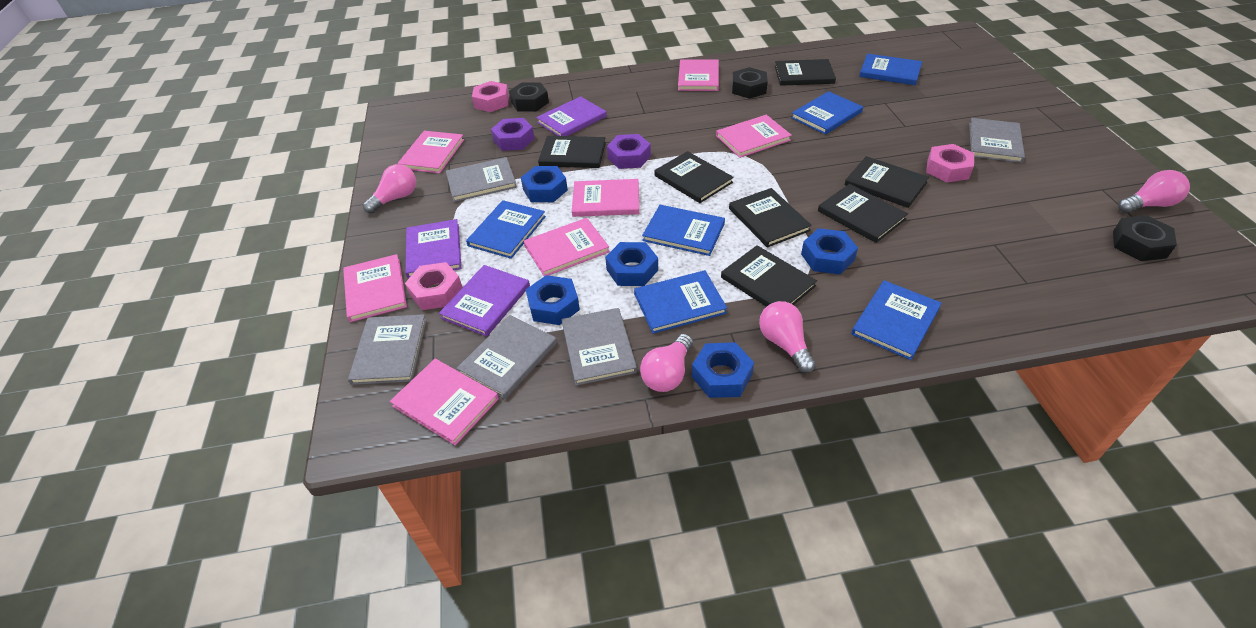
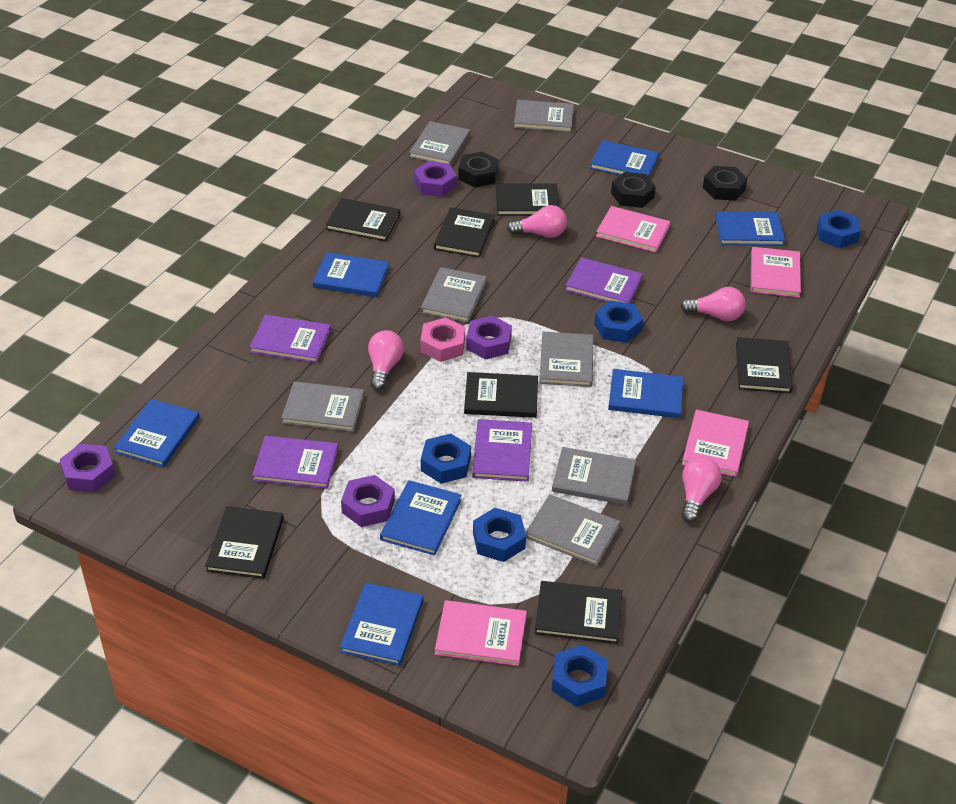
blue book: 6 -> 7
grey book: 5 -> 7
pink book: 7 -> 4
pink nut: 3 -> 1
purple book: 3 -> 4
purple nut: 2 -> 4

